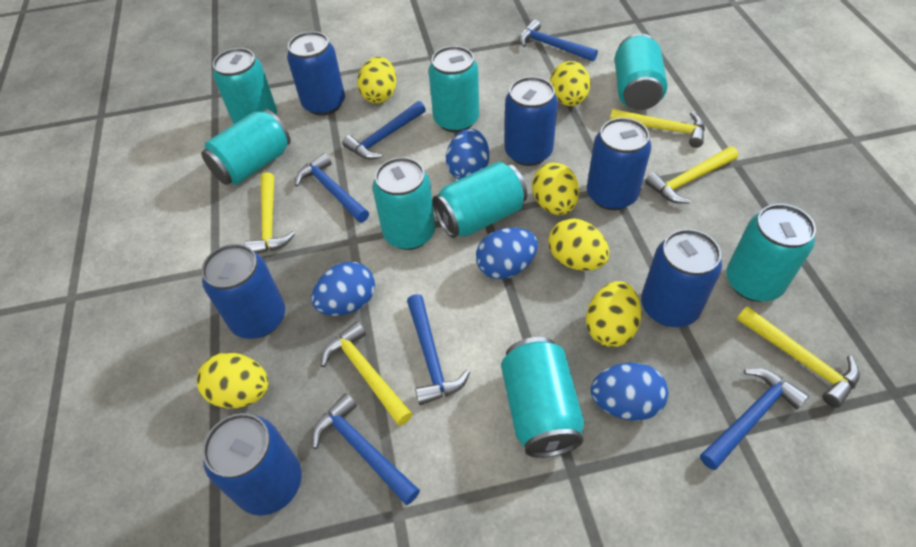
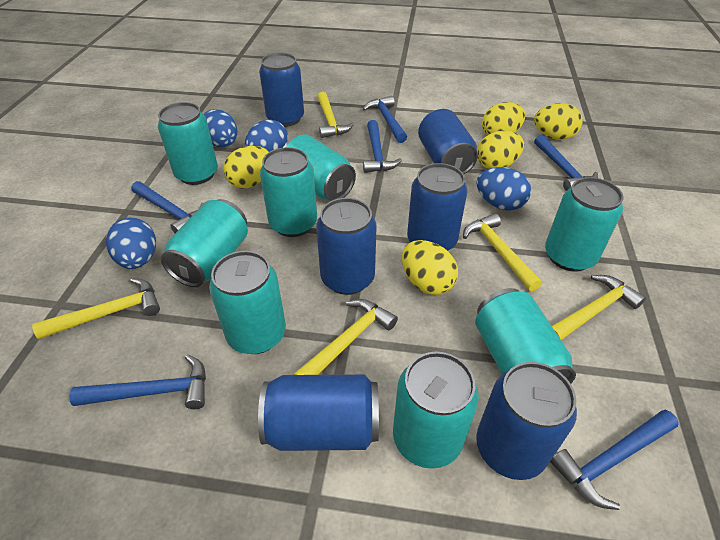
yellow egg: 6 -> 5

